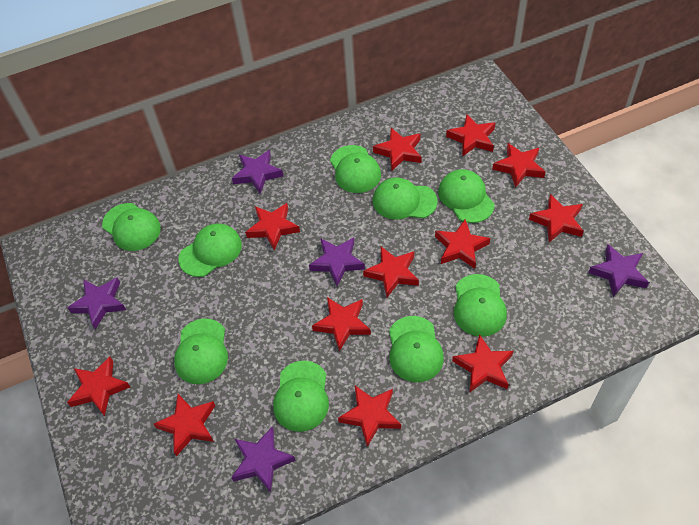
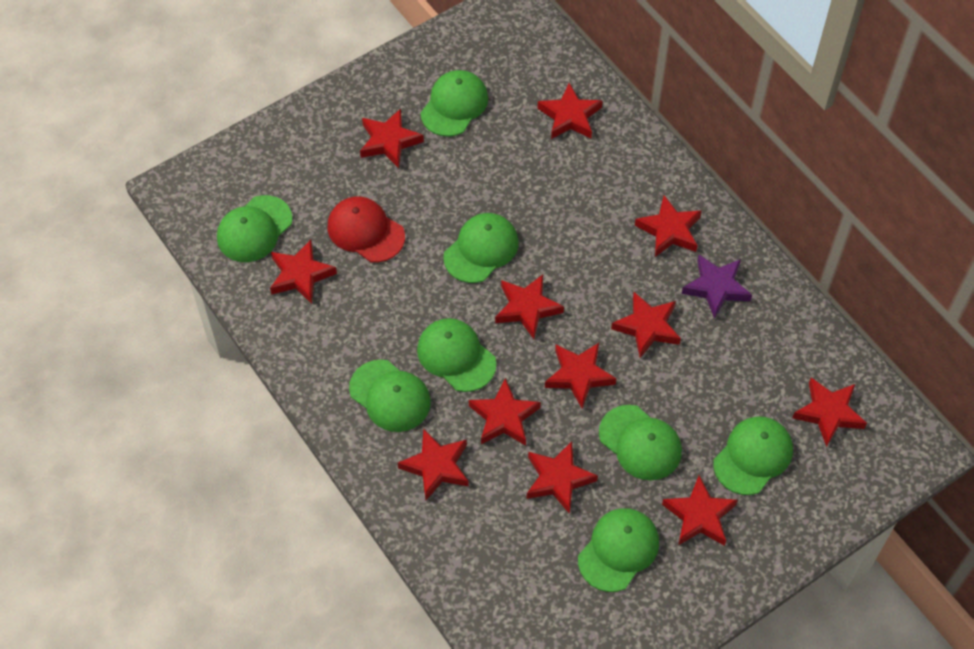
green cap: 9 -> 8
purple star: 5 -> 1
red cap: 0 -> 1

